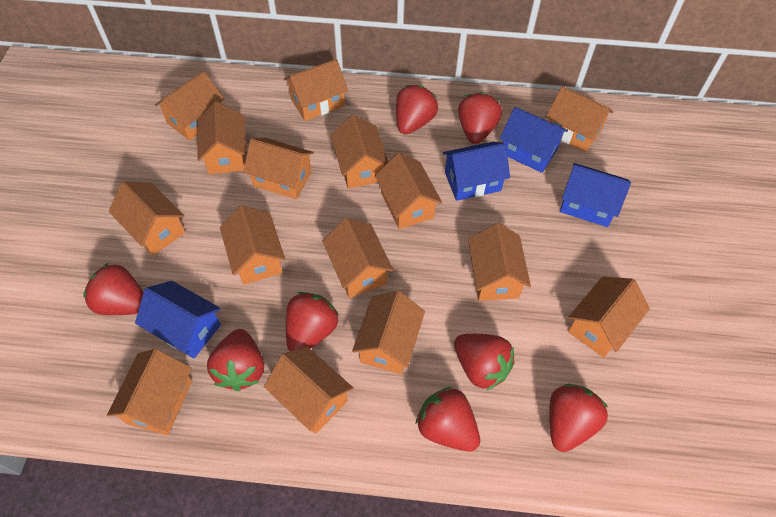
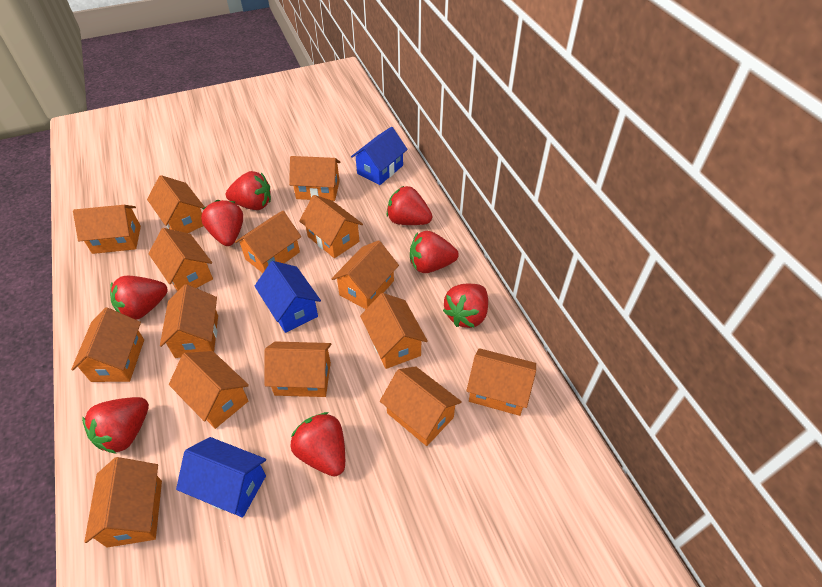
blue house: 4 -> 3

